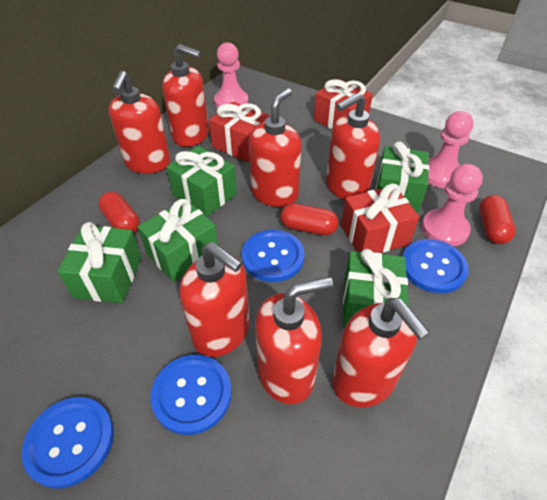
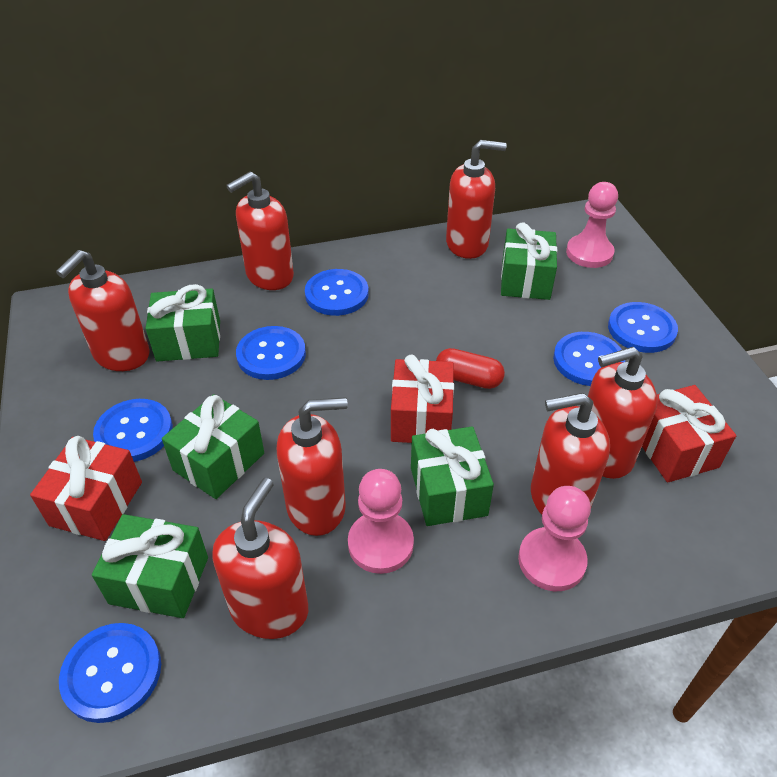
blue button: 4 -> 6
red capsule: 3 -> 1

